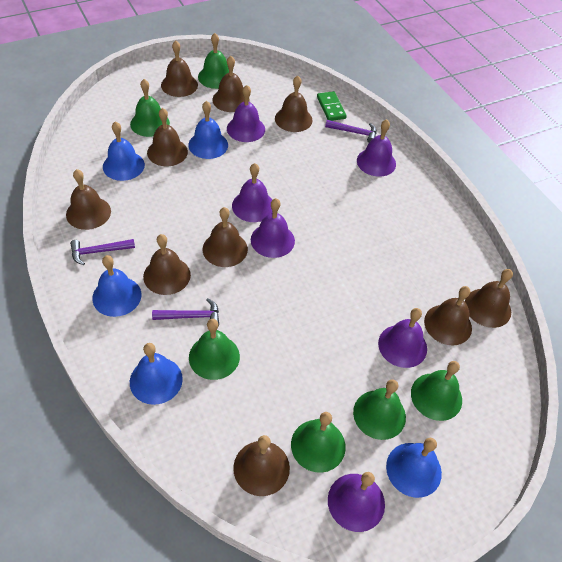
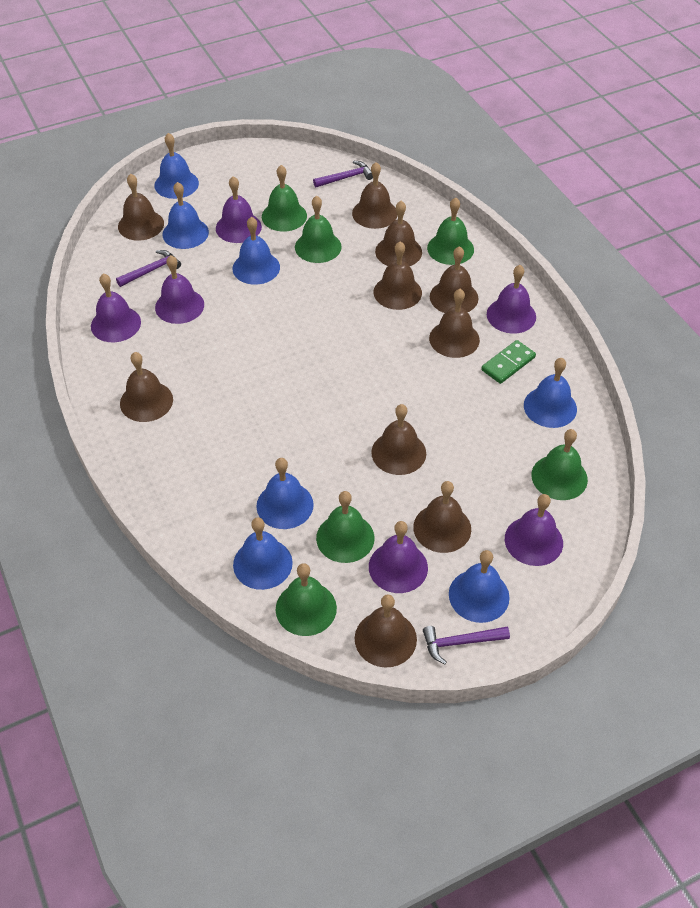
blue bell: 5 -> 7

